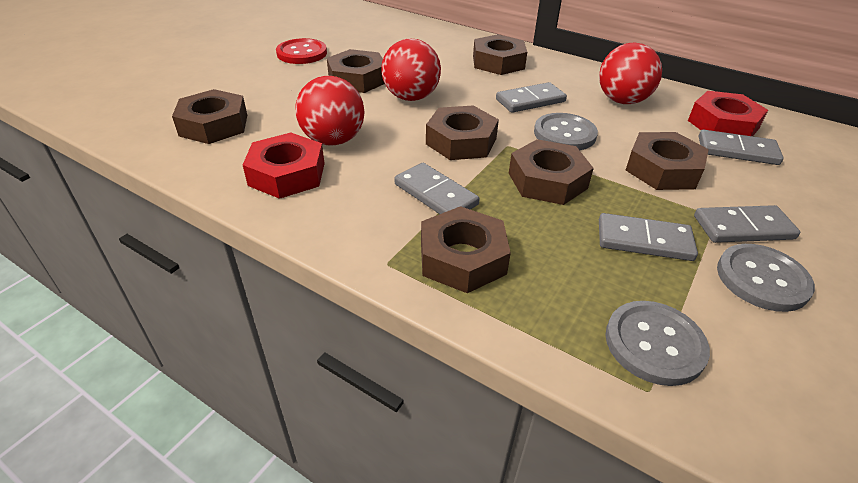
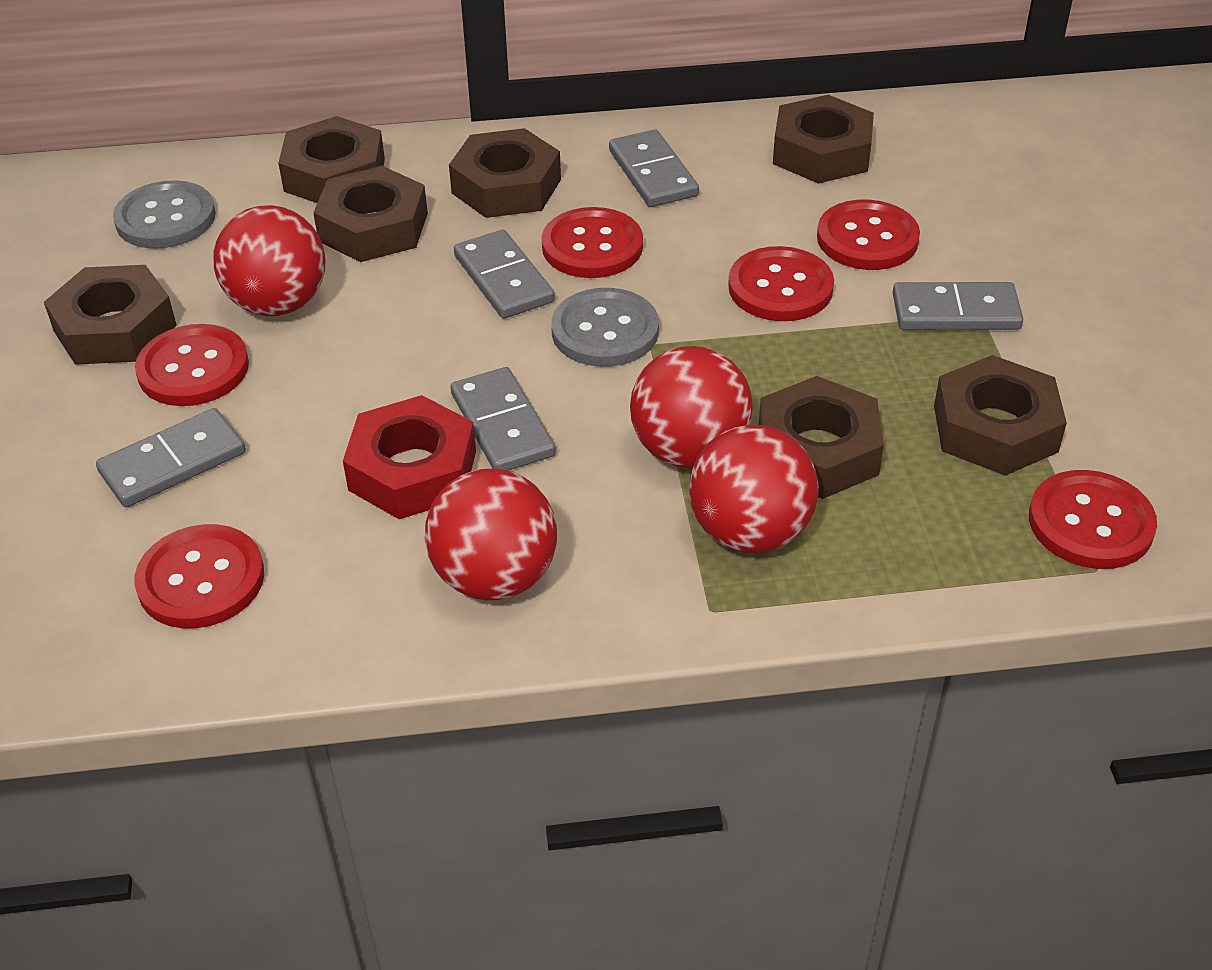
grey button: 3 -> 2
red ball: 3 -> 4
red button: 1 -> 6
red nut: 2 -> 1

